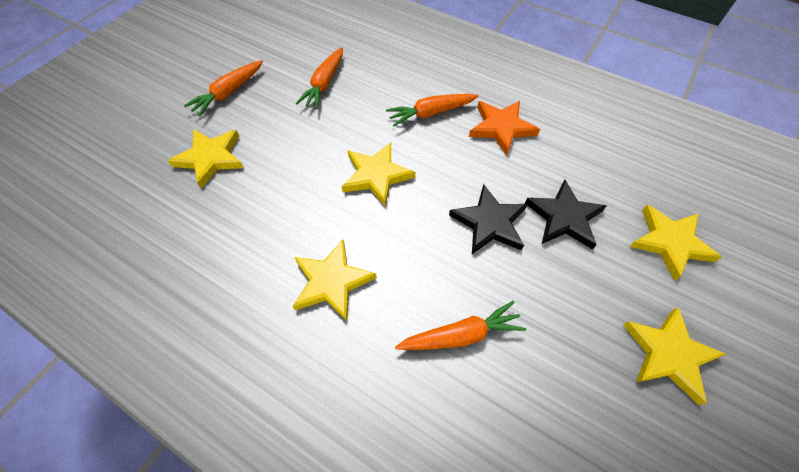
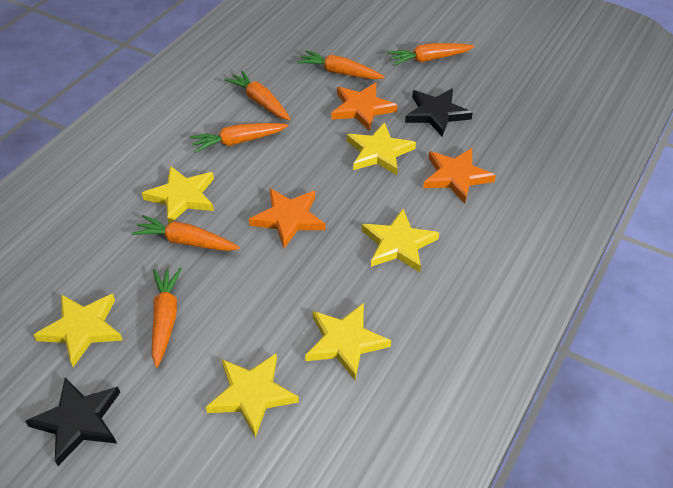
orange carrot: 4 -> 6
orange star: 1 -> 3
yellow star: 5 -> 6

